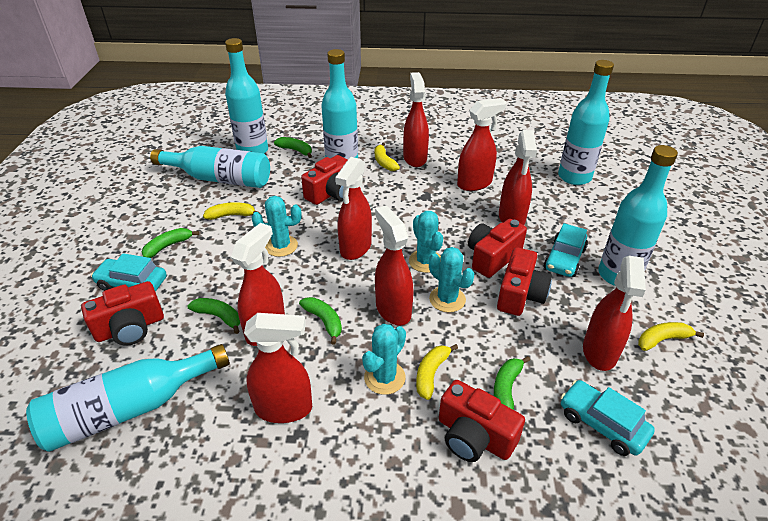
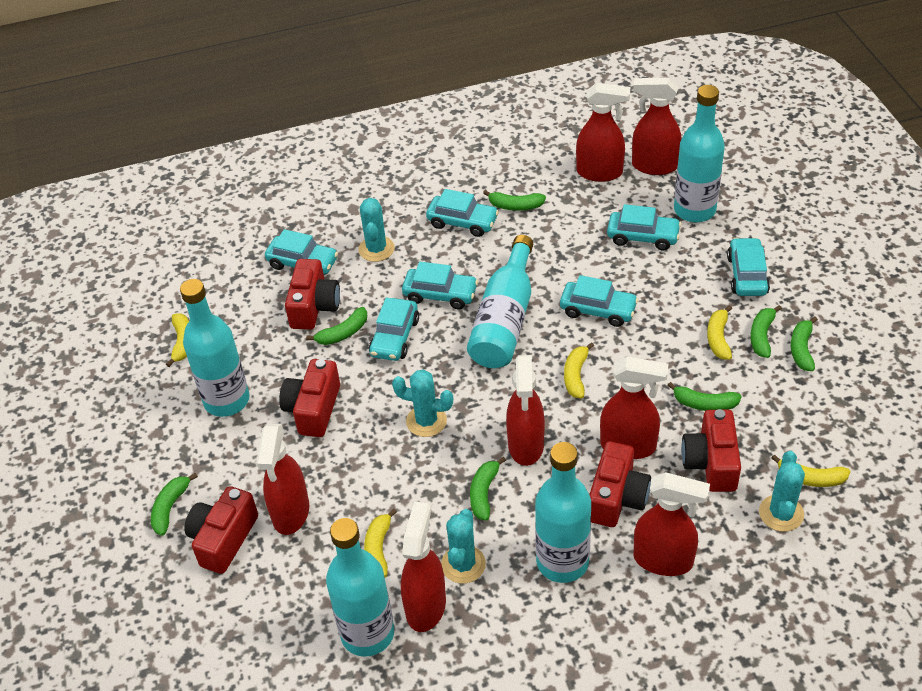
green banana: 5 -> 7
red spray bottle: 8 -> 7
turquoise bottle: 6 -> 5
turquoise car: 3 -> 7
yellow banana: 4 -> 5

